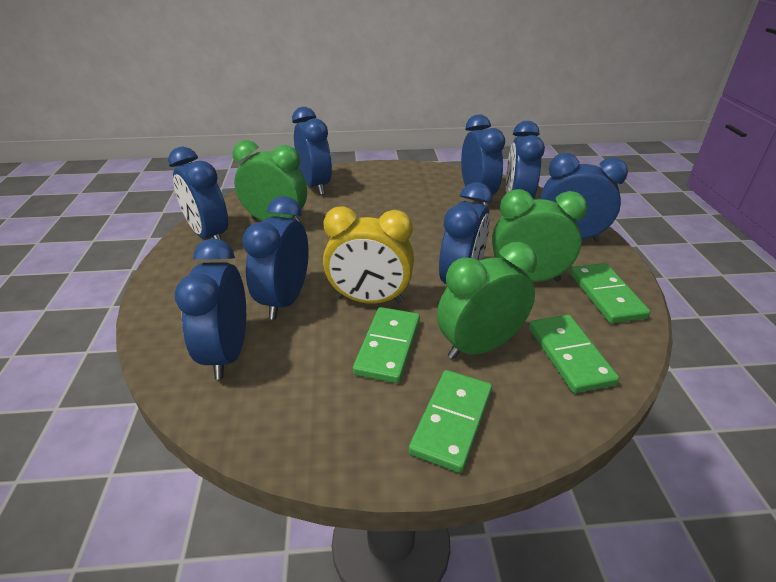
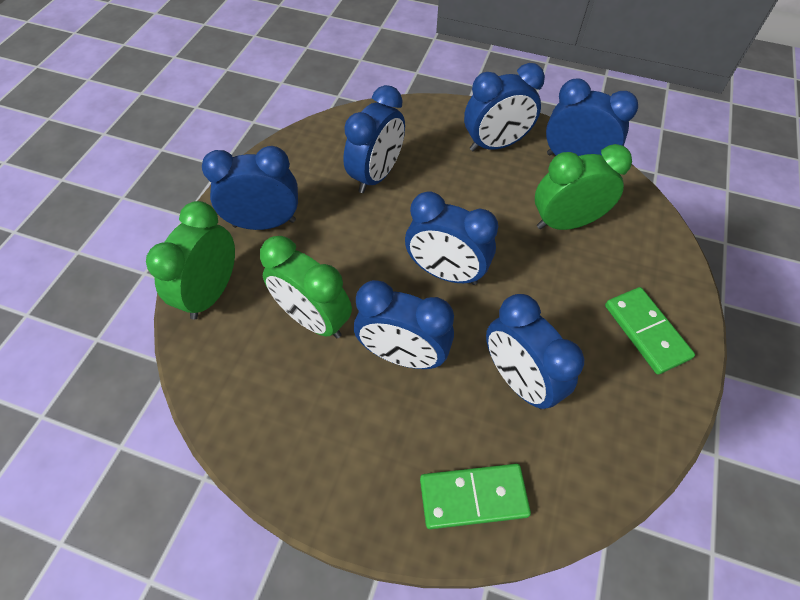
blue clock: 8 -> 7
green domino: 4 -> 2
yellow clock: 1 -> 0

